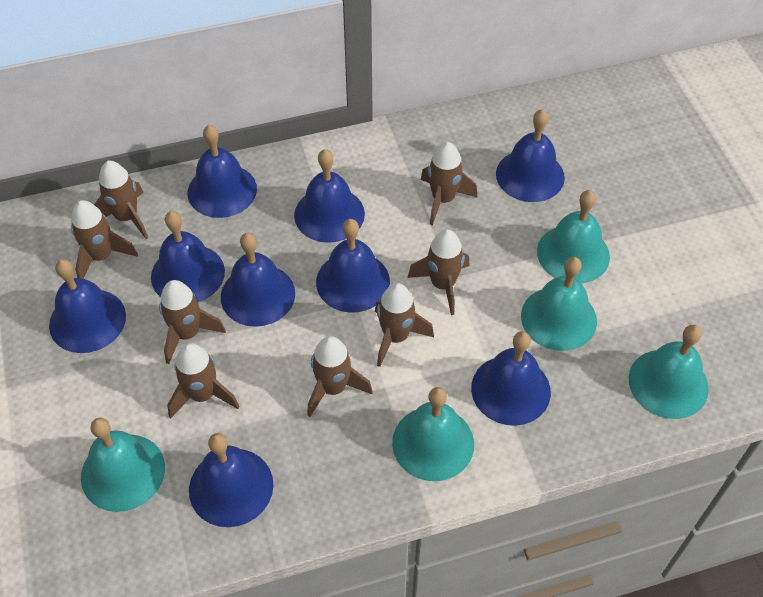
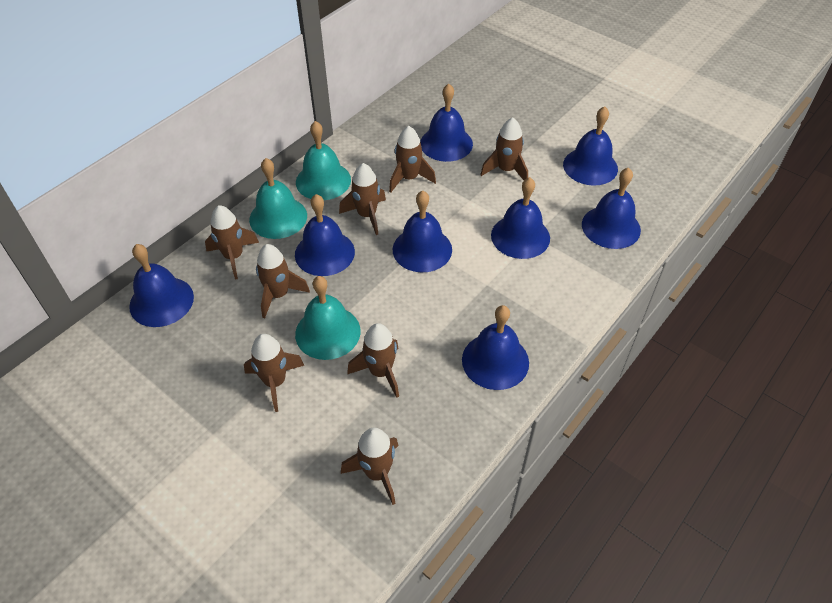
blue bell: 9 -> 8
turquoise bell: 5 -> 3

